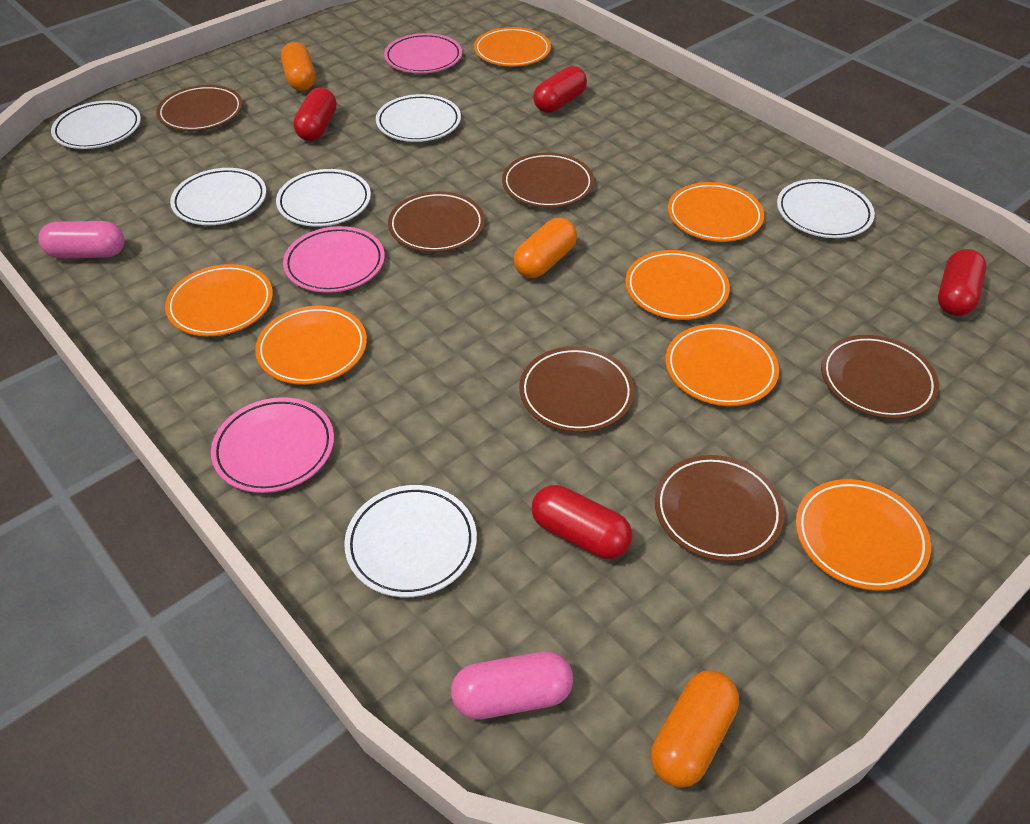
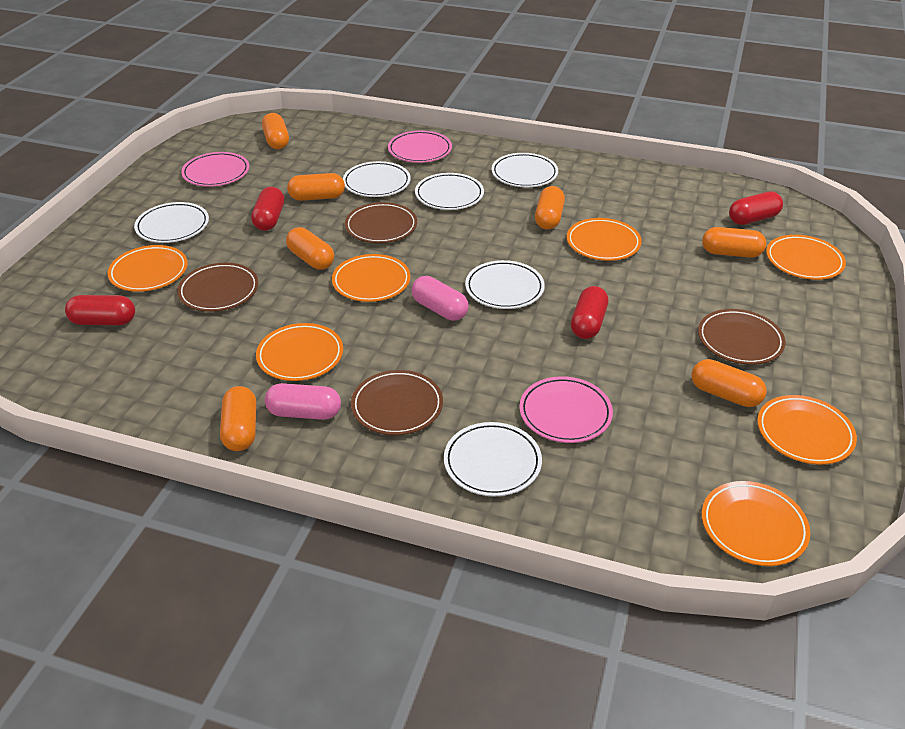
brown plate: 6 -> 4
orange capsule: 3 -> 7

